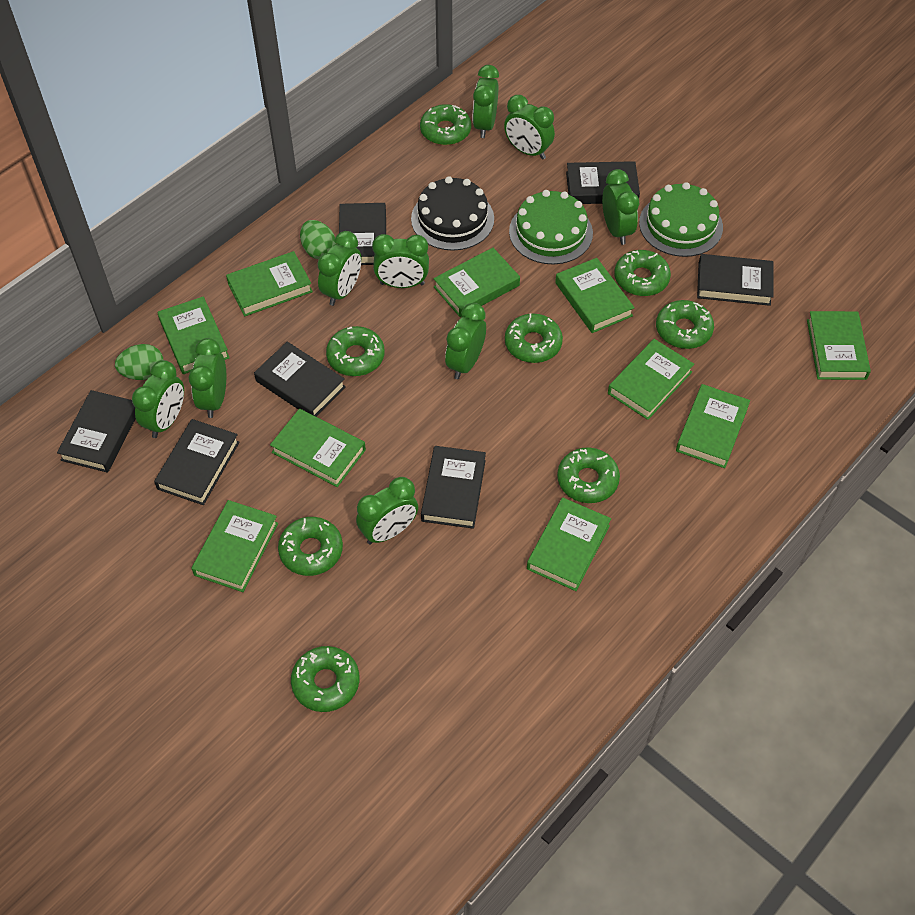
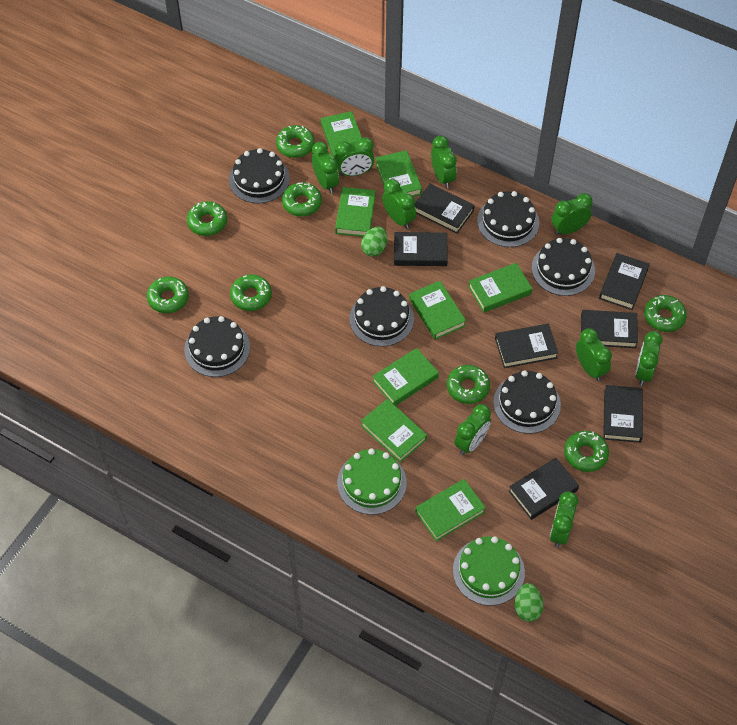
black cake: 1 -> 6
green book: 10 -> 8

